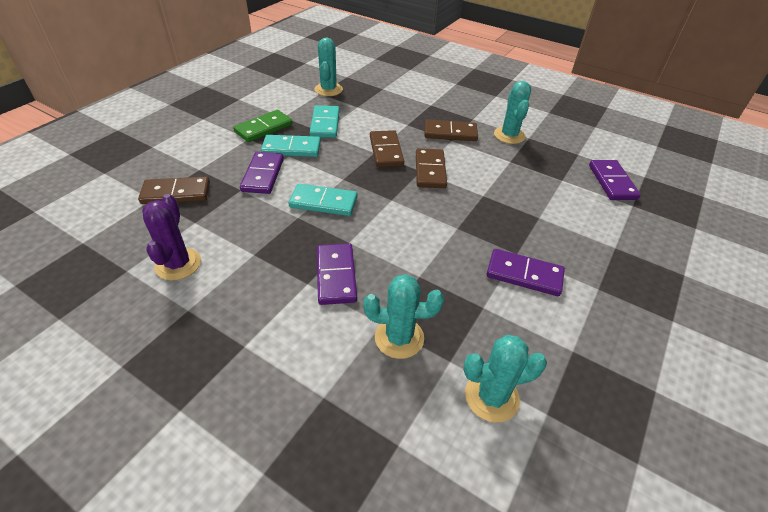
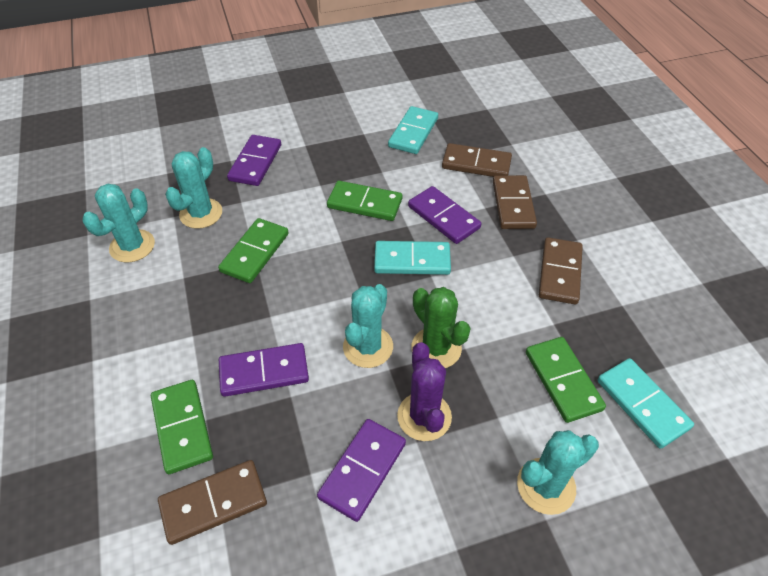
green cactus: 0 -> 1
green domino: 1 -> 4

